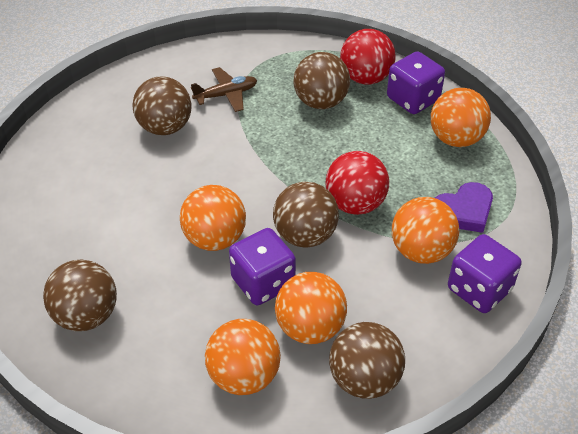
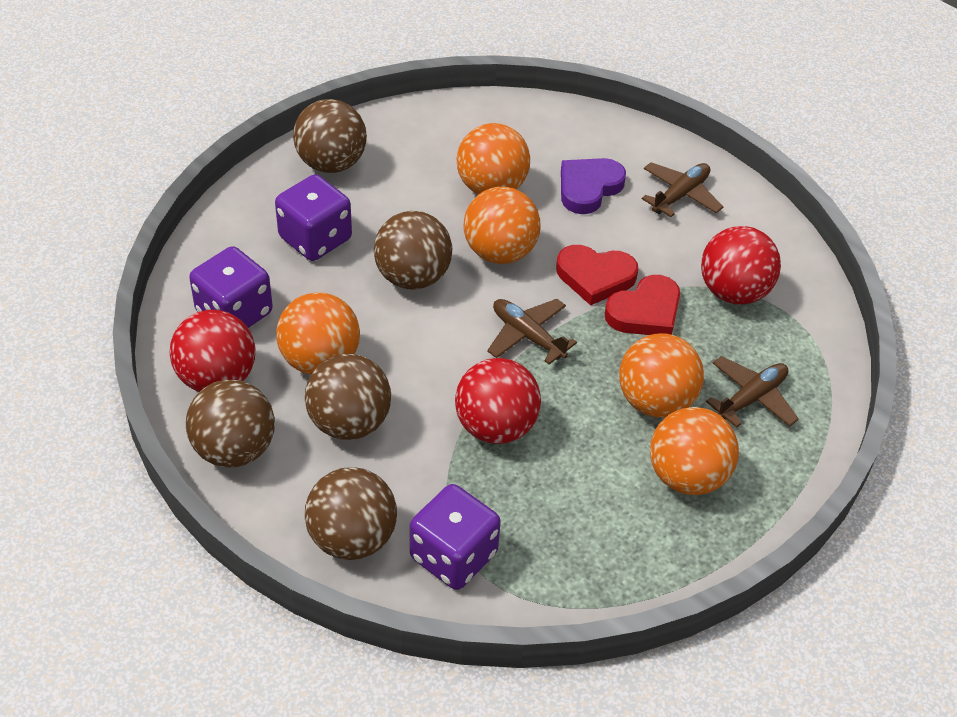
brown plane: 1 -> 3
red ball: 2 -> 3
red heart: 0 -> 2

